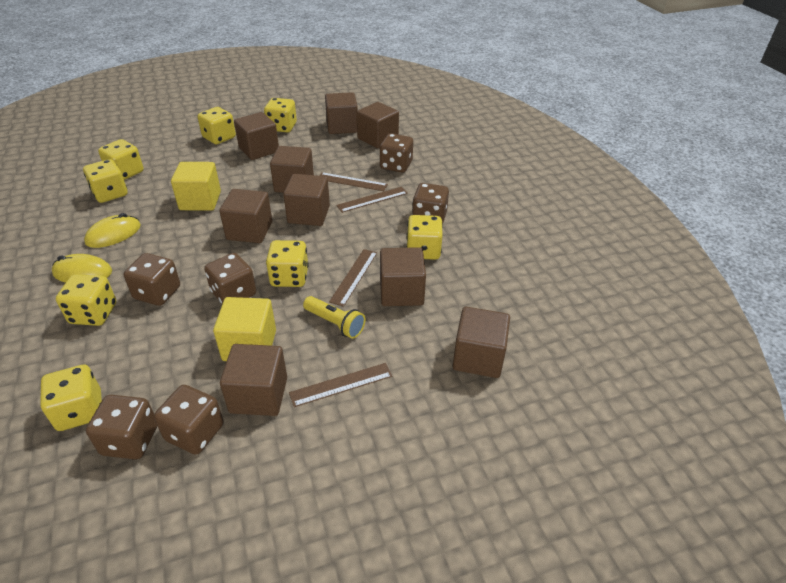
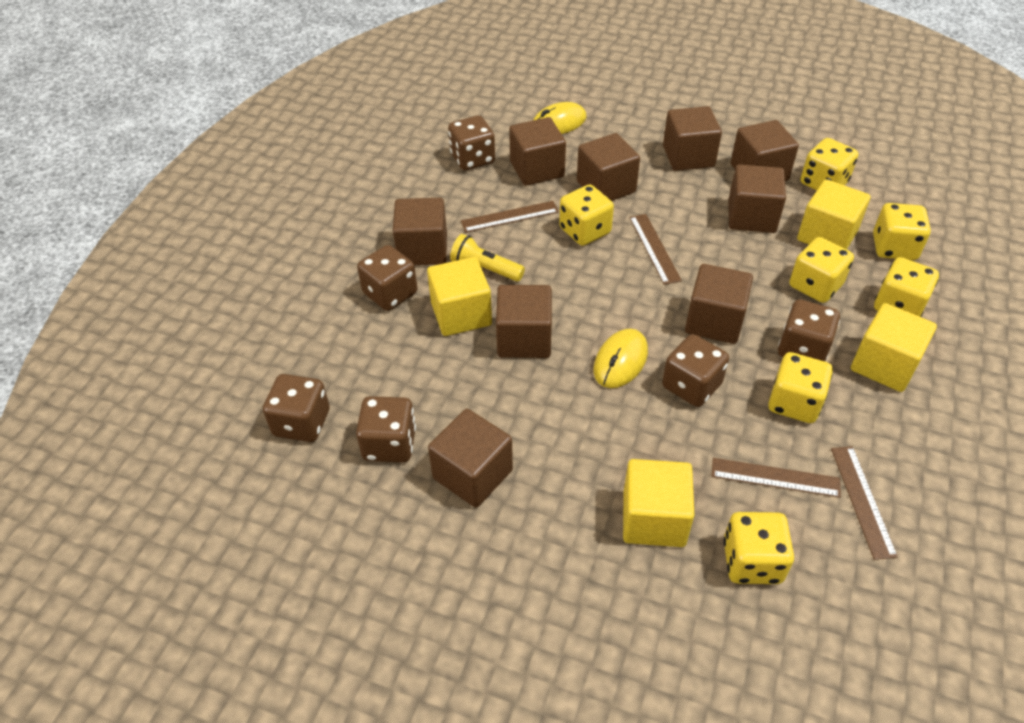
yellow cube: 2 -> 4
yellow dice: 8 -> 7

